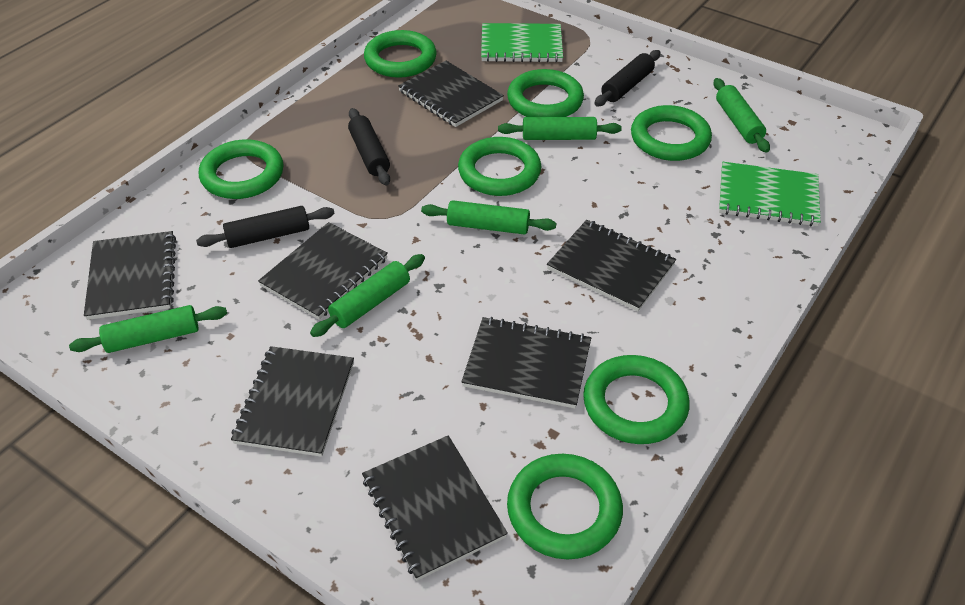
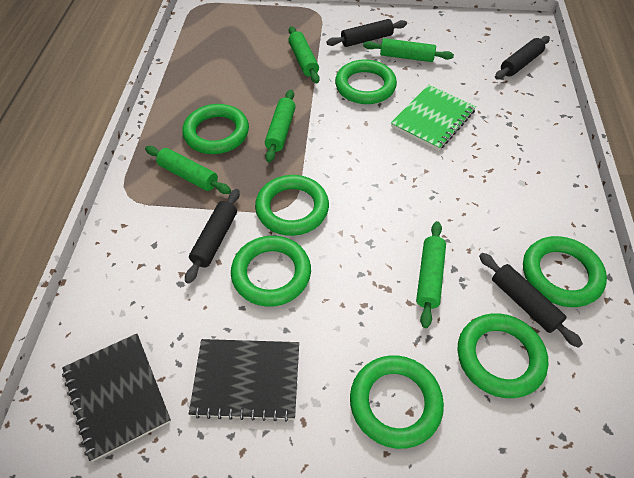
black notebook: 7 -> 2
black rolling pin: 3 -> 4
green notebook: 2 -> 1

